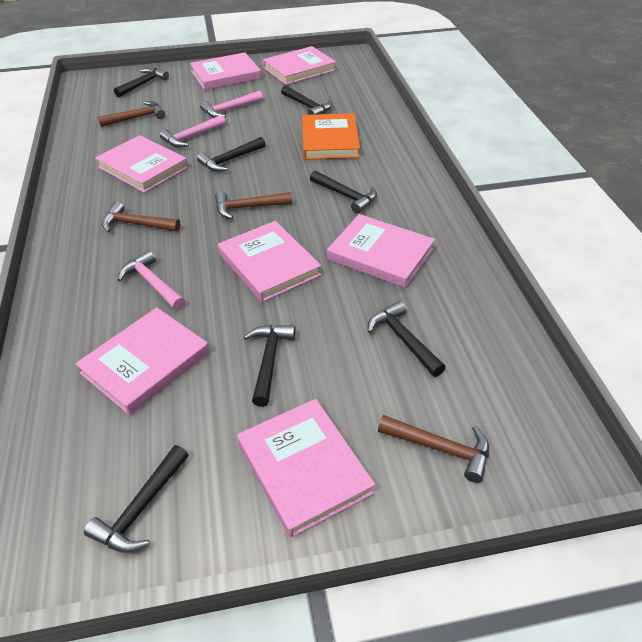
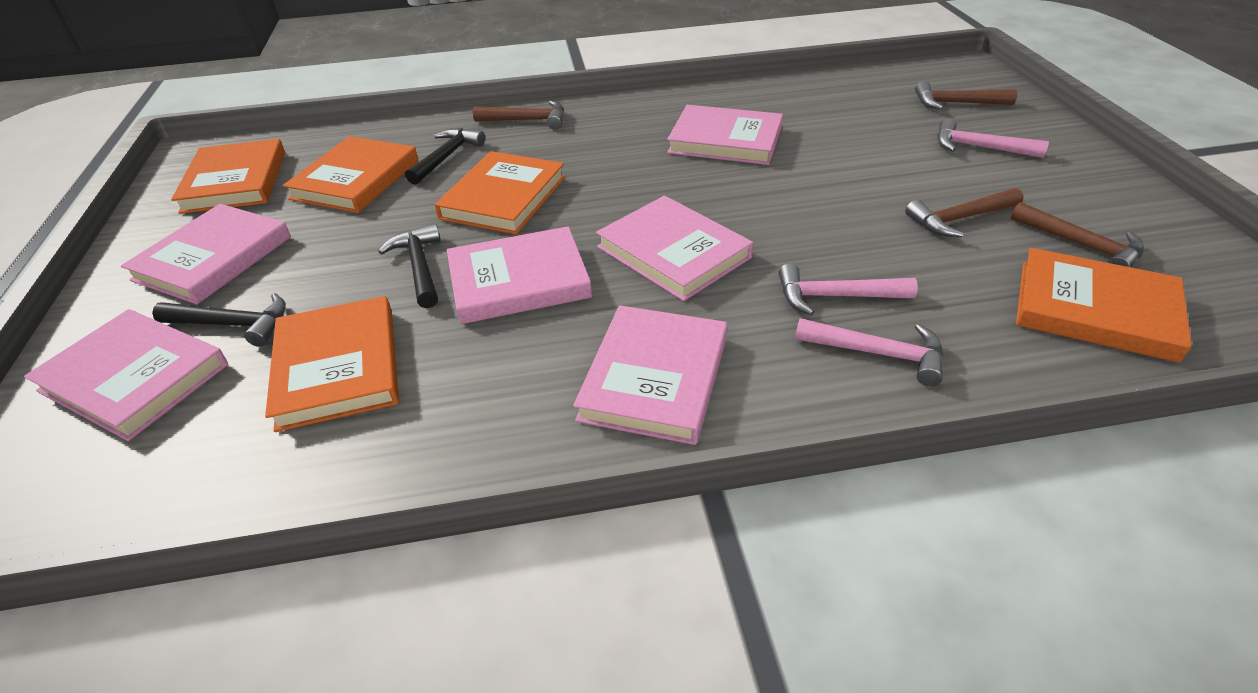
black hammer: 7 -> 3
orange book: 1 -> 5
pink book: 7 -> 6

